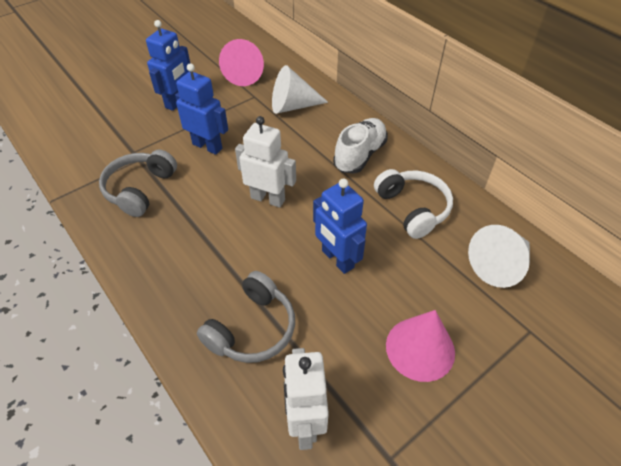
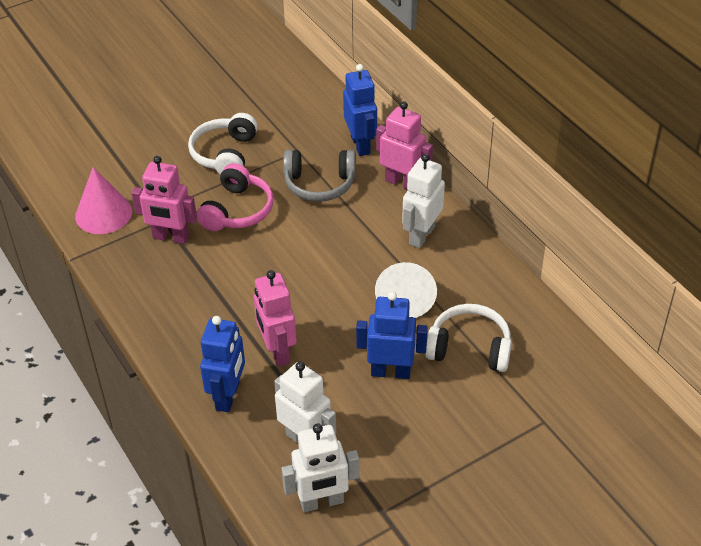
grey headphones: 2 -> 1
pink cone: 2 -> 1
pink headphones: 0 -> 1
pink robot: 0 -> 3
white cone: 2 -> 1
white headphones: 1 -> 2
white robot: 2 -> 3
white shoe: 1 -> 0

